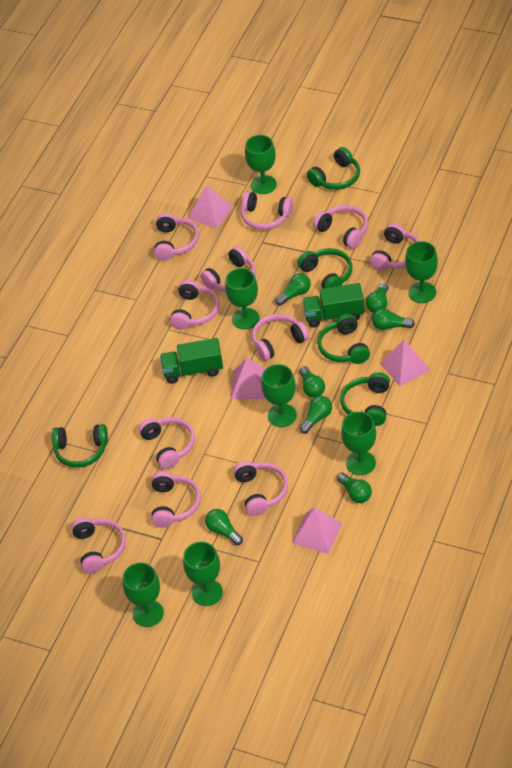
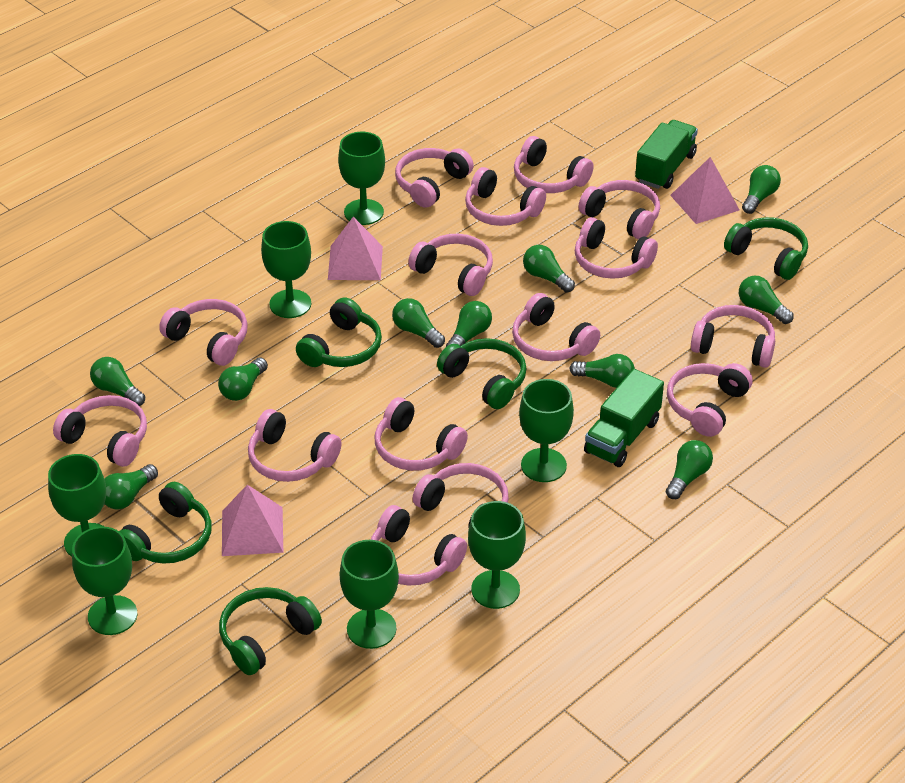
green light bulb: 7 -> 10
pink headphones: 11 -> 15
pink pyramid: 4 -> 3

